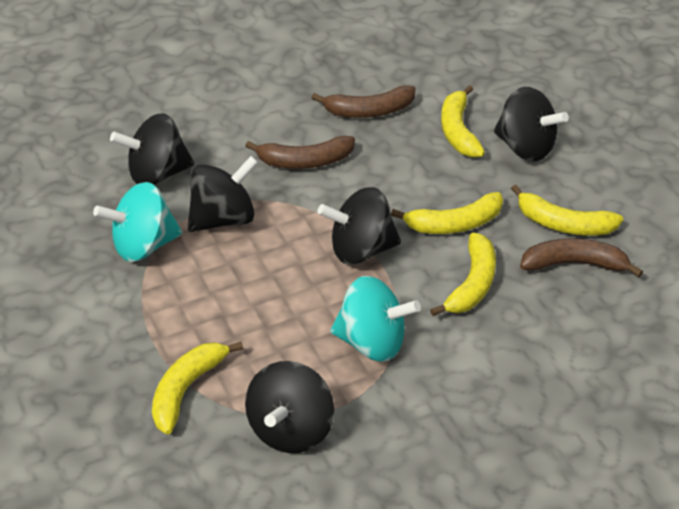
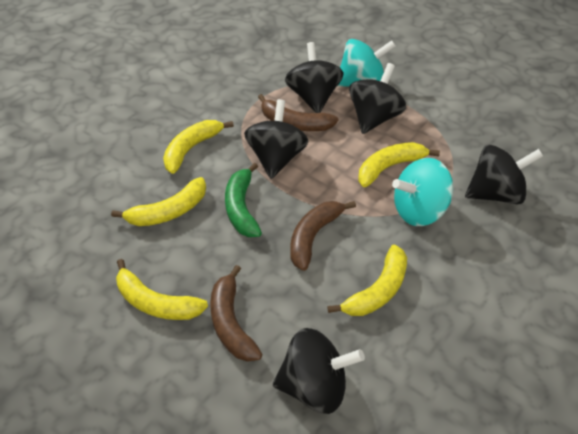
green banana: 0 -> 1

